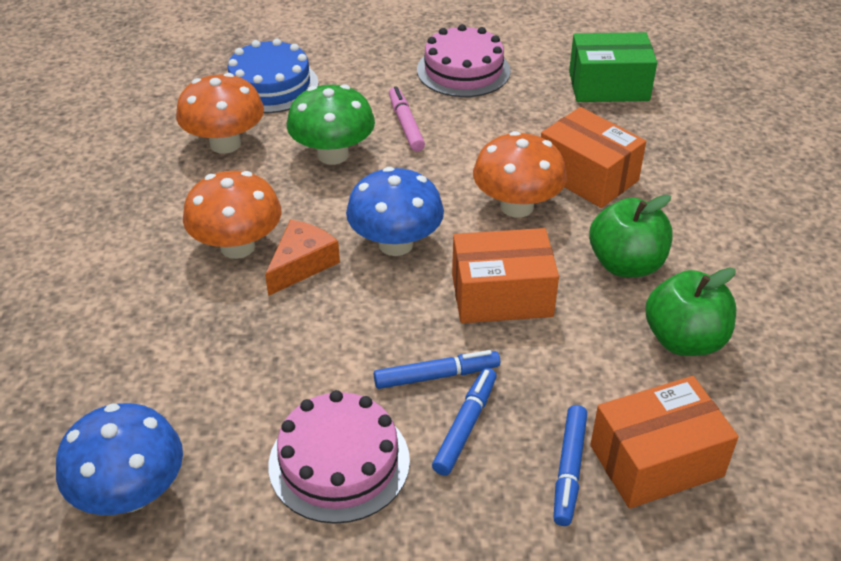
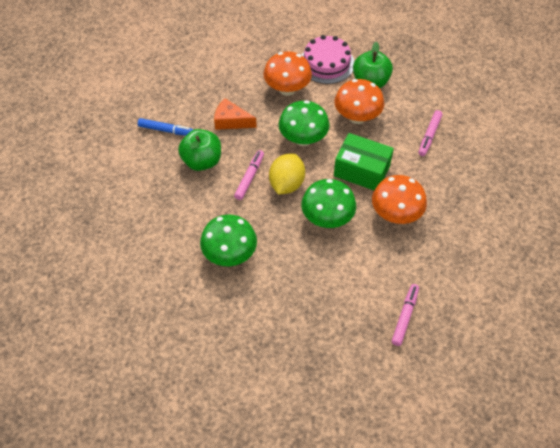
blue cake: 1 -> 0
blue marker: 3 -> 1
blue mushroom: 2 -> 0
green mushroom: 1 -> 3
orange box: 3 -> 0
pink cake: 2 -> 1
pink marker: 1 -> 3
yellow lemon: 0 -> 1

